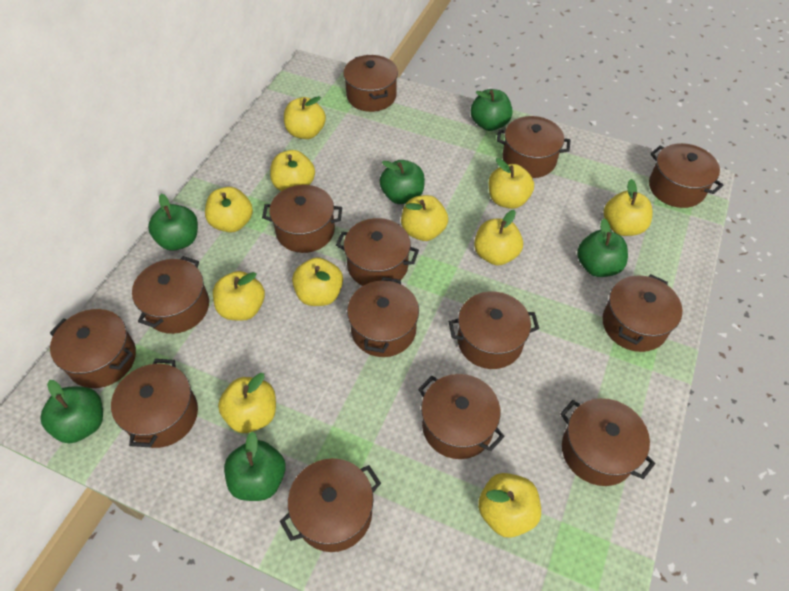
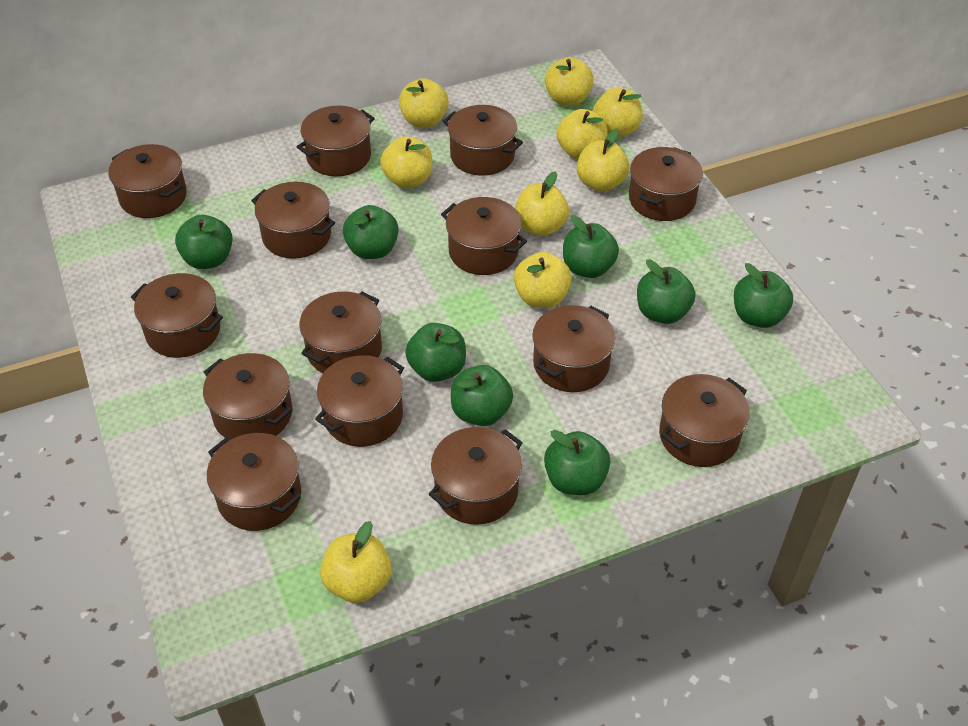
green apple: 6 -> 8
yellow apple: 11 -> 9

